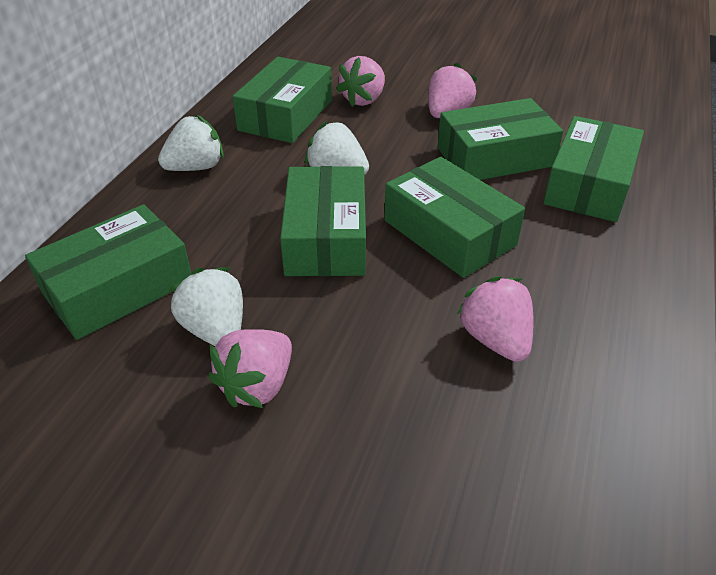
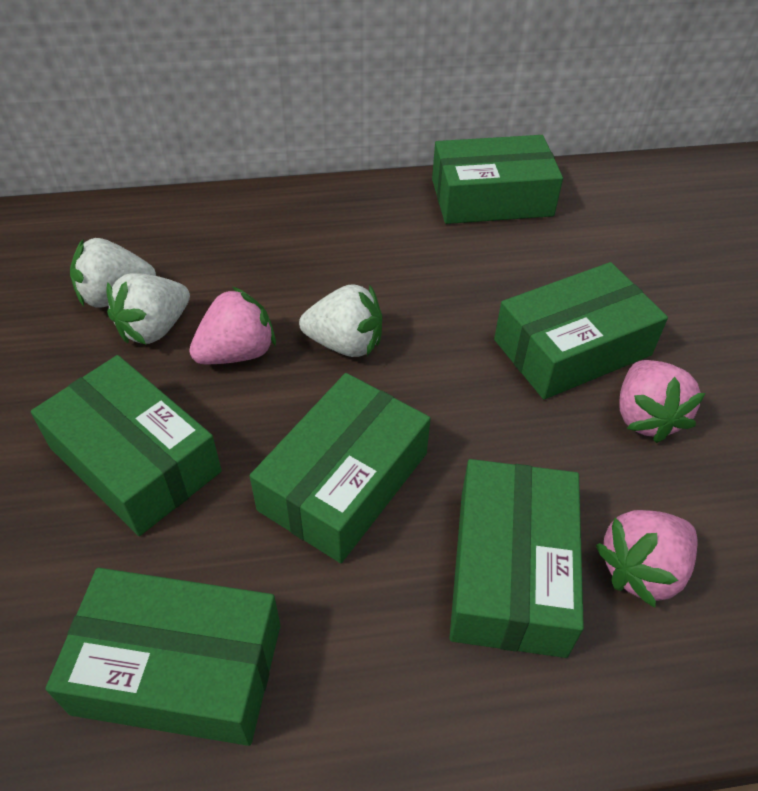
pink strawberry: 4 -> 3

